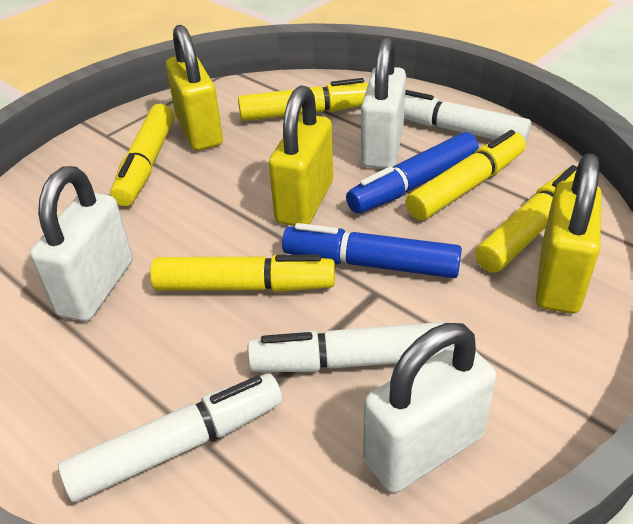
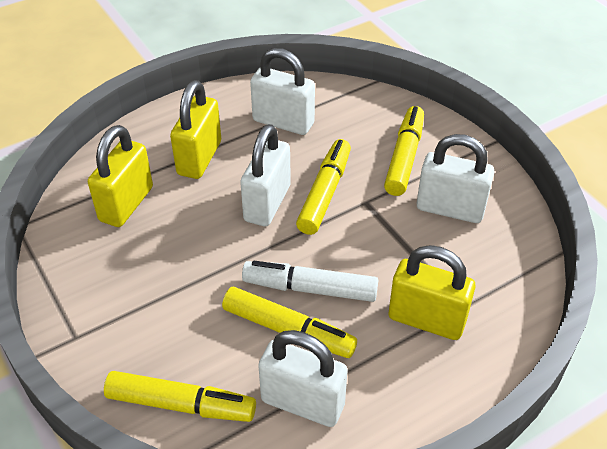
blue marker: 2 -> 0
white marker: 3 -> 1
white padlock: 3 -> 4
yellow marker: 5 -> 4

